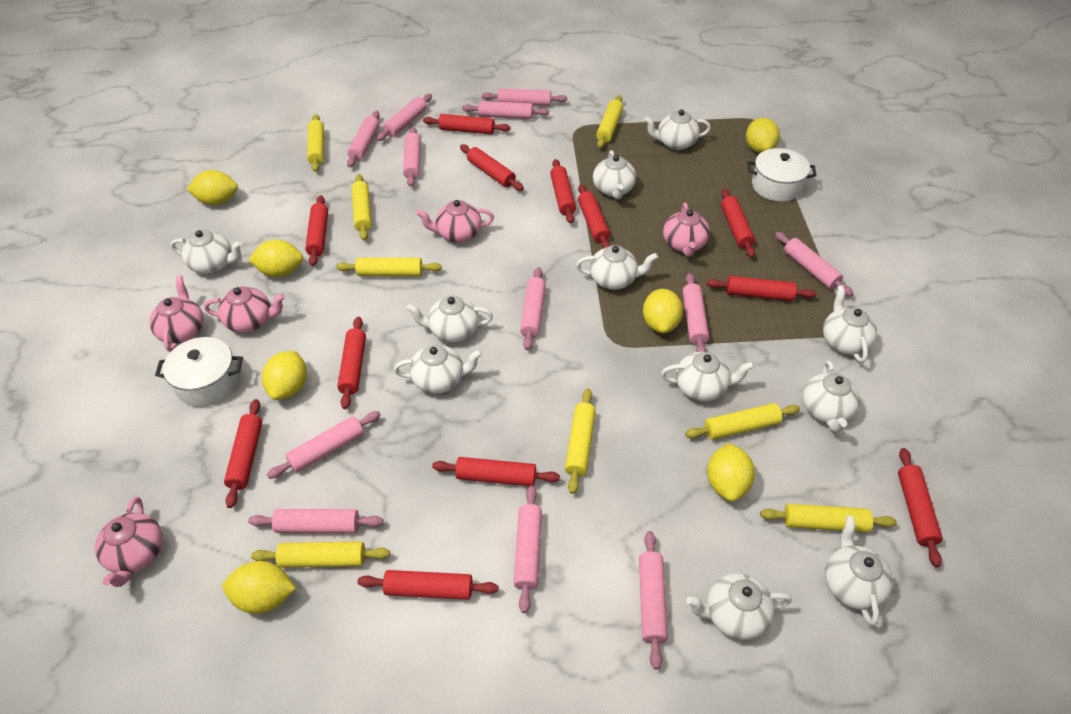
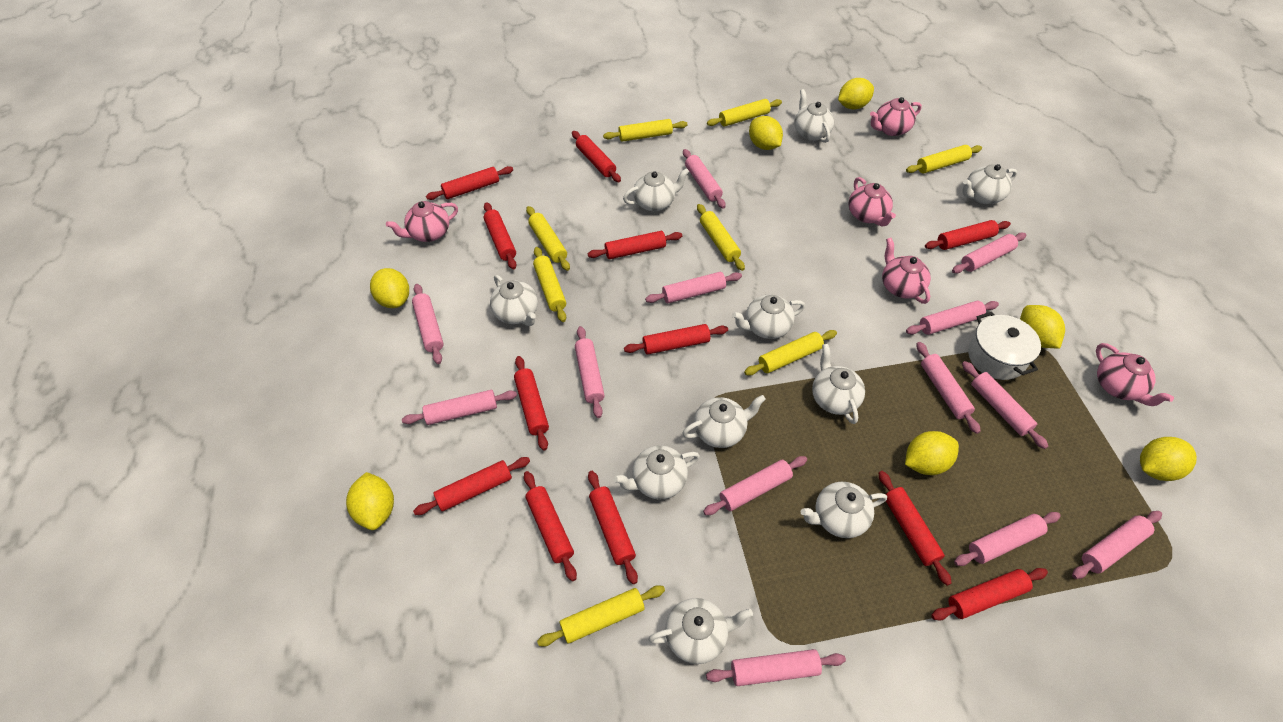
pink rolling pin: 12 -> 13
white pot: 2 -> 1
white teapot: 11 -> 10

